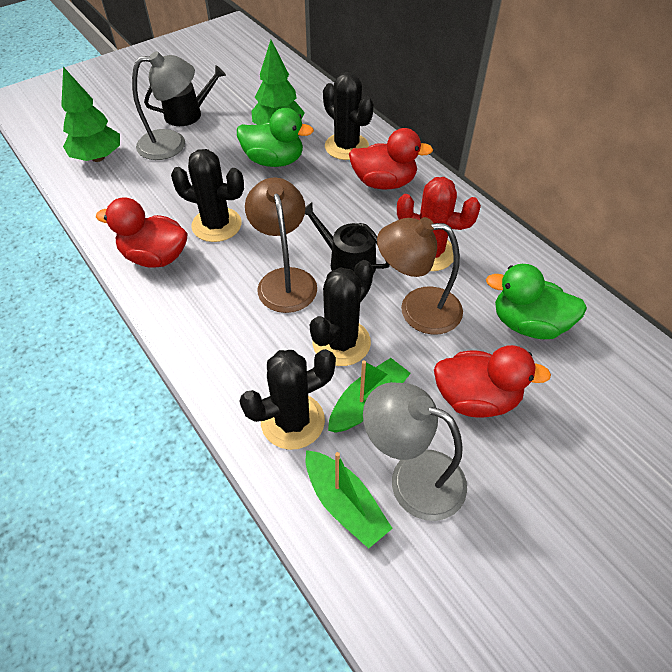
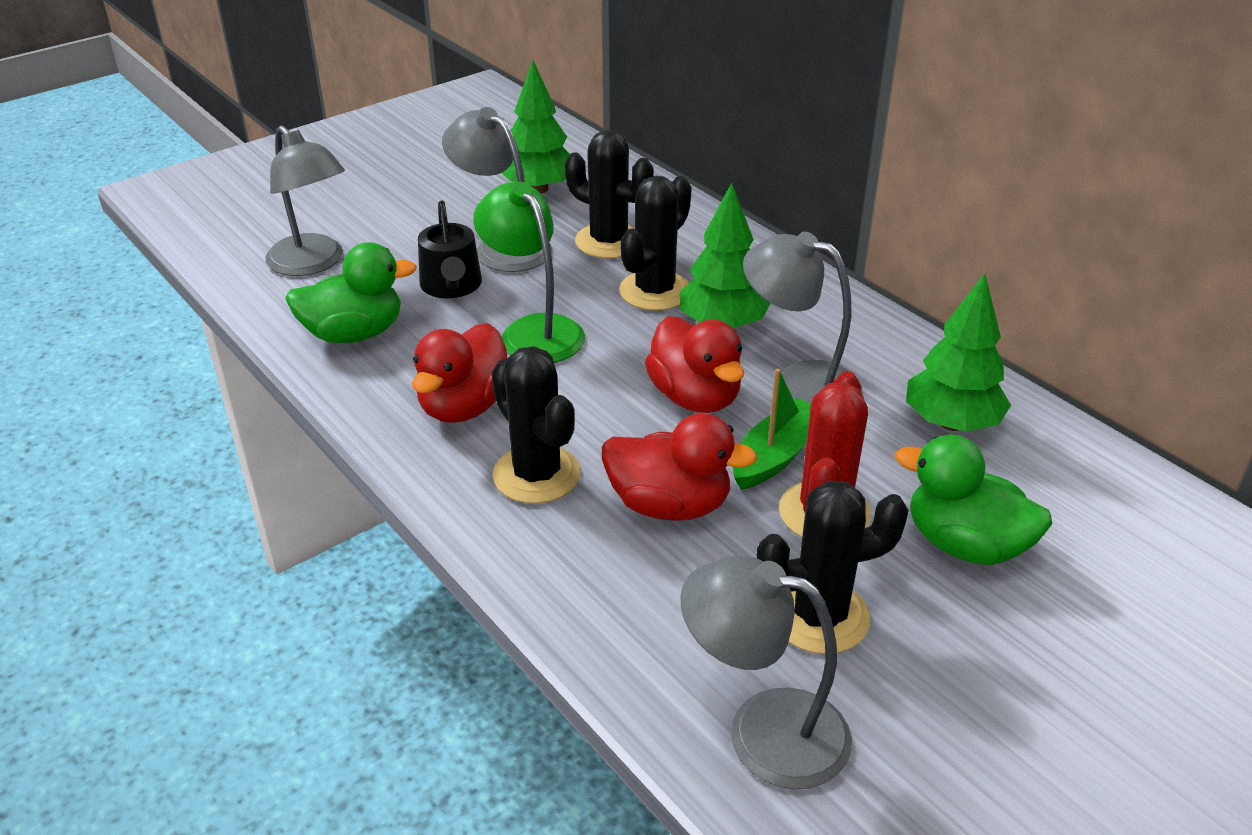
black watering can: 2 -> 1
brown lamp: 2 -> 0
green boat: 2 -> 1
green lamp: 0 -> 1
green tree: 2 -> 3
grey lamp: 2 -> 4

